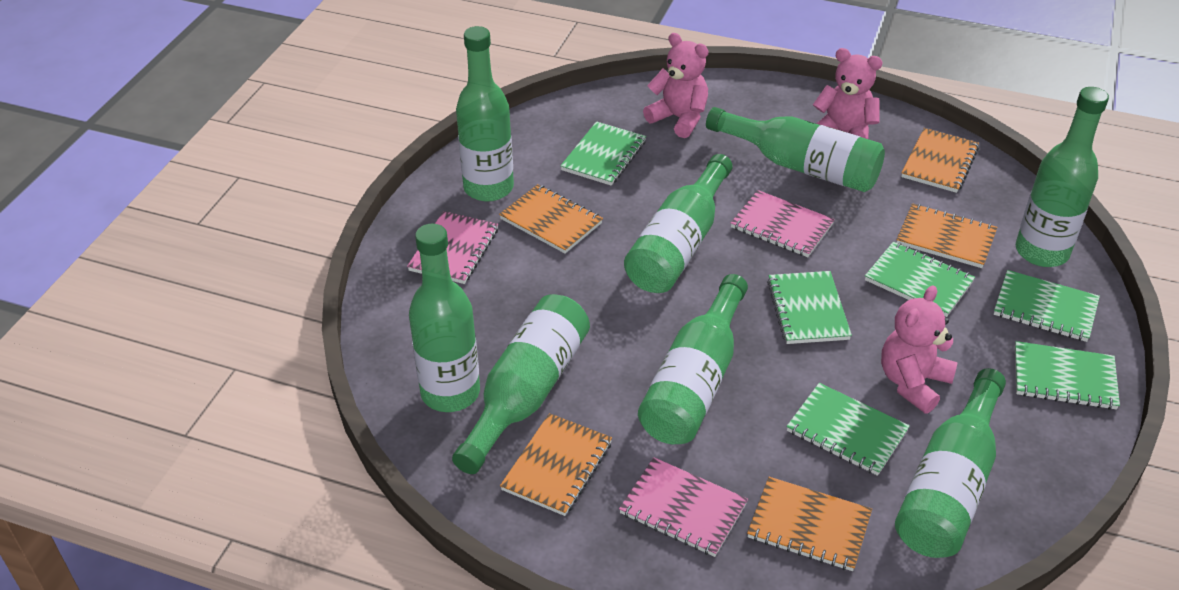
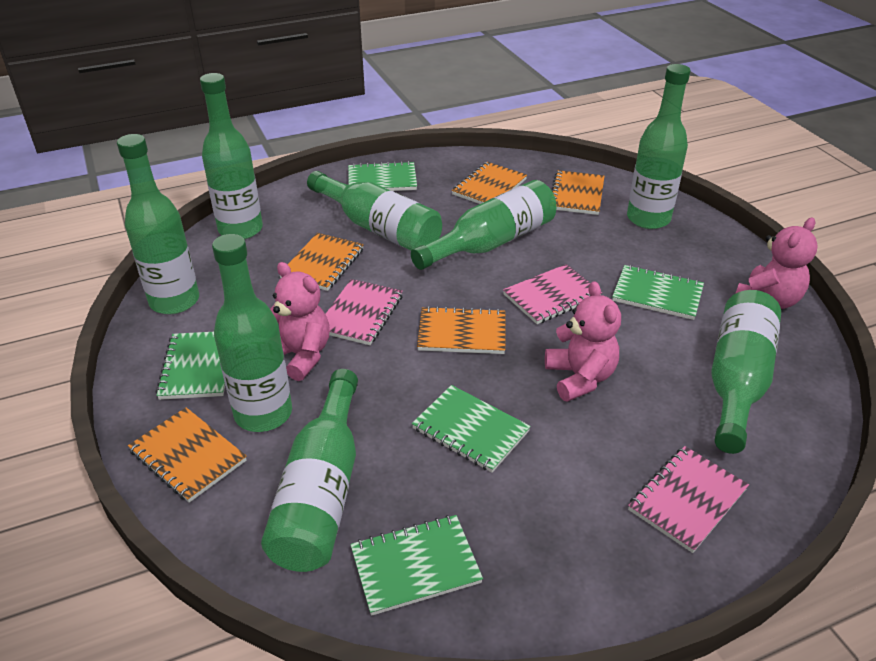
green notebook: 6 -> 5

